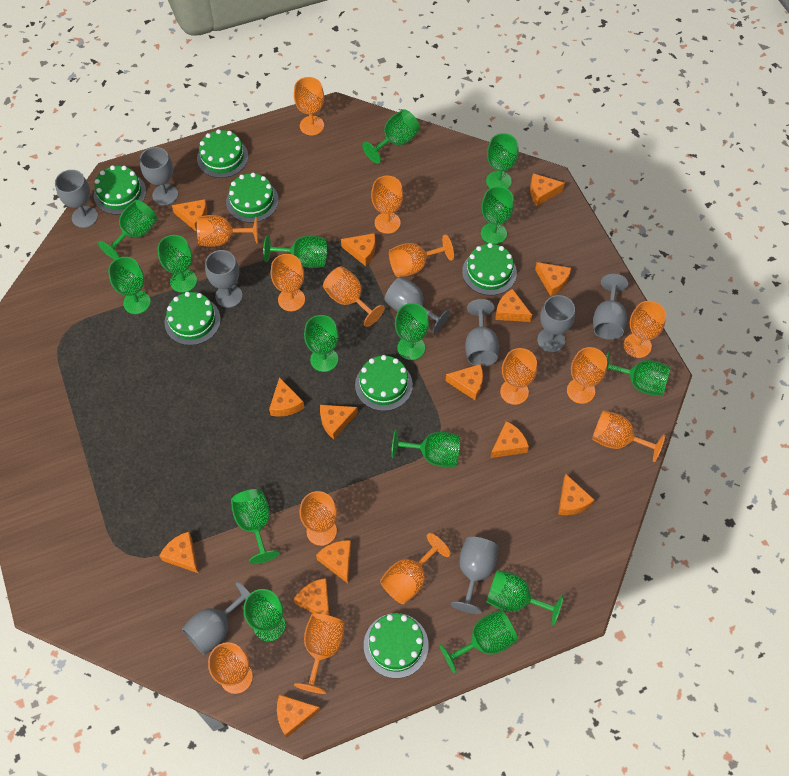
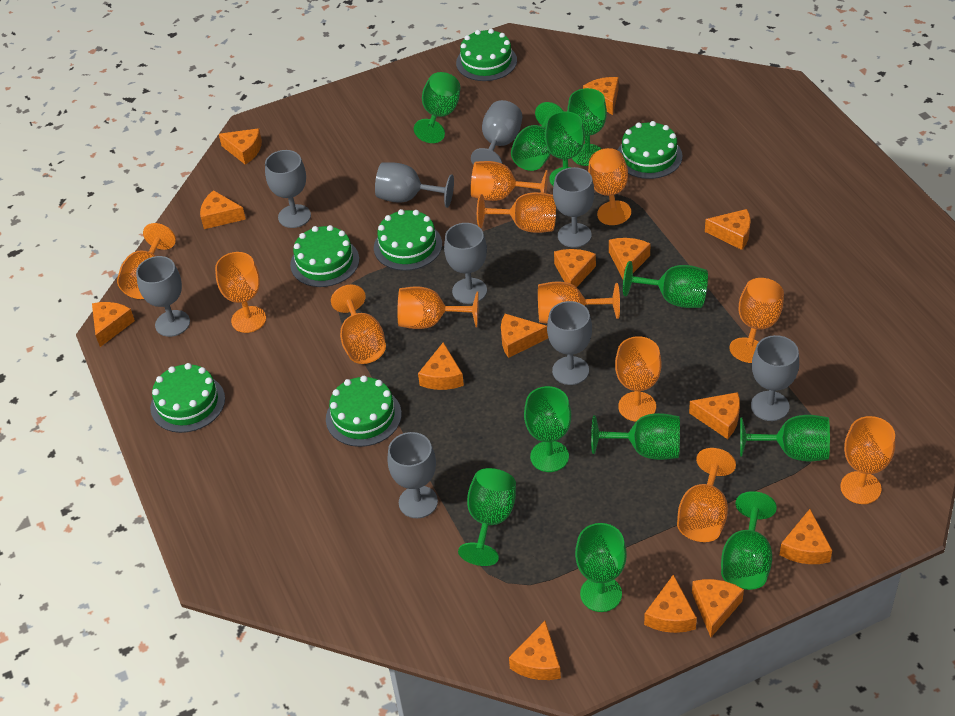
green cake: 7 -> 6
green goblet: 15 -> 11
orange goblet: 14 -> 12

